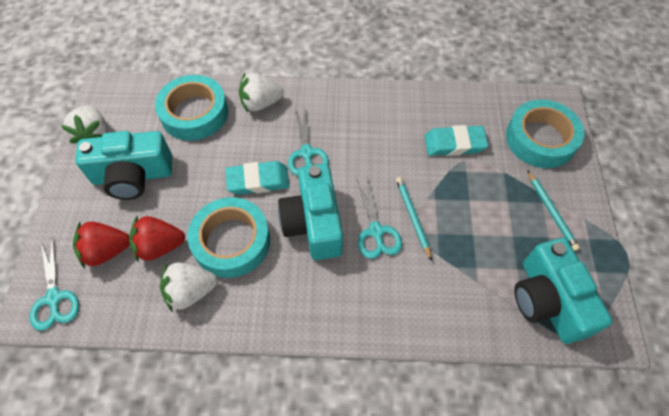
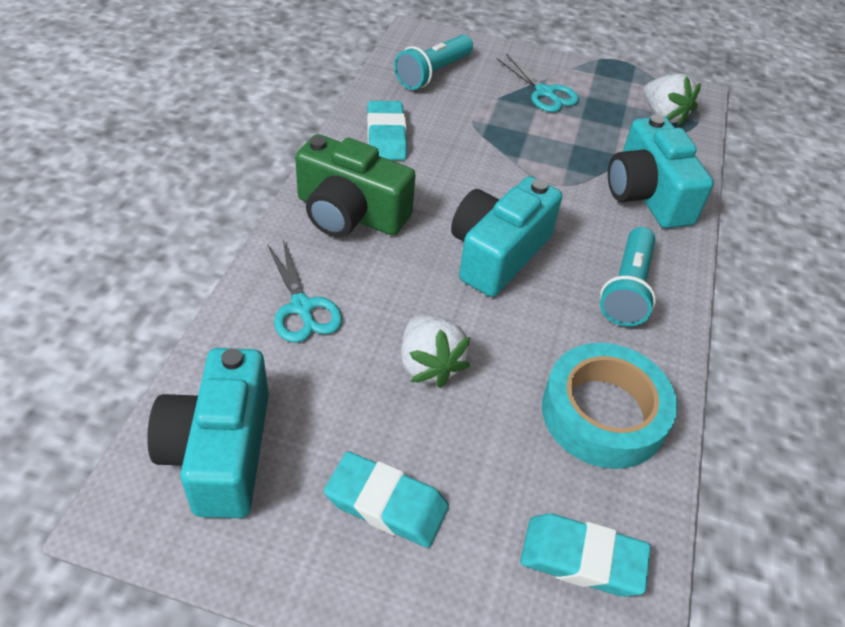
green camera: 0 -> 1
red strawberry: 2 -> 0
turquoise eraser: 2 -> 3
turquoise flashlight: 0 -> 2
turquoise pencil: 2 -> 0
turquoise scissors: 3 -> 2
turquoise tape: 3 -> 1
white strawberry: 3 -> 2

